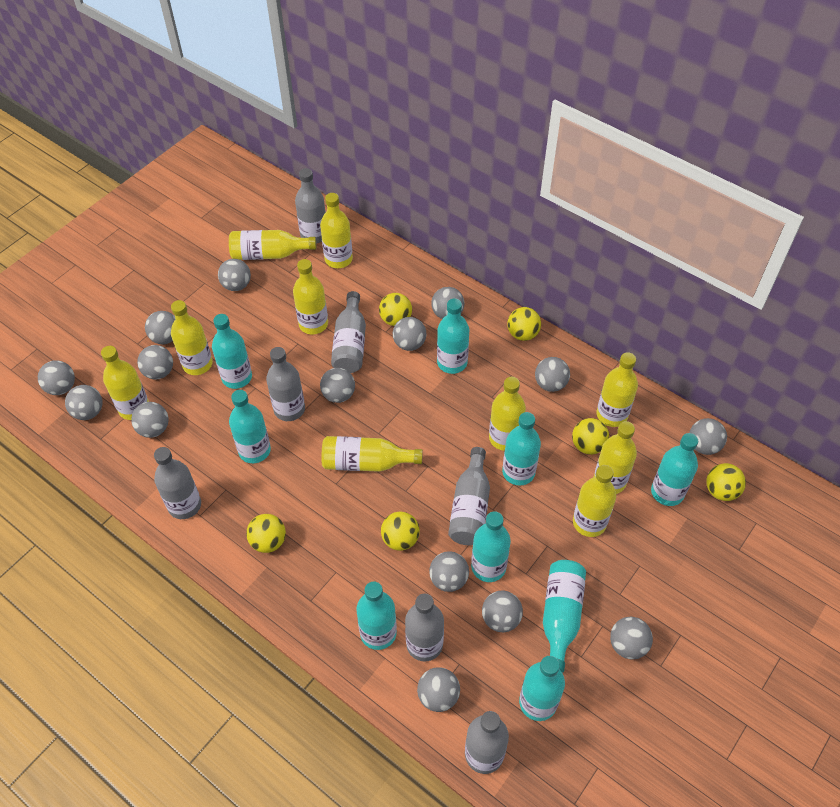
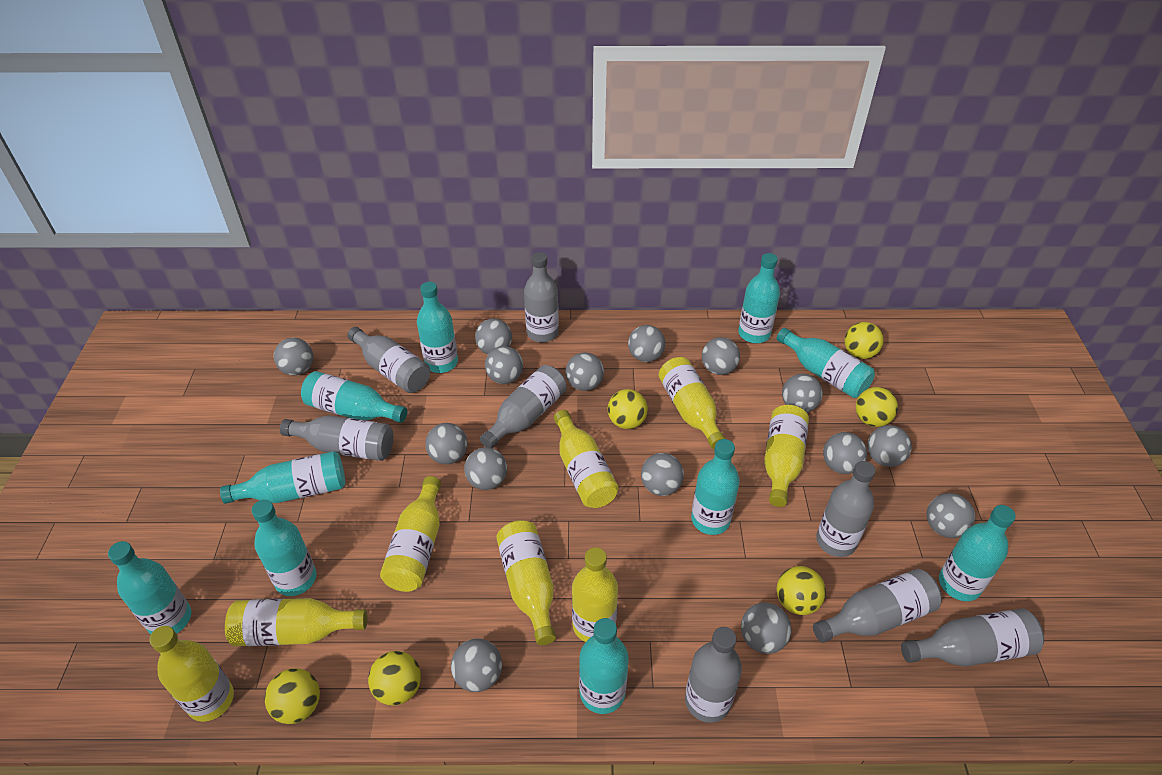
grey bottle: 7 -> 8
turquoise bottle: 9 -> 10
yellow bottle: 10 -> 8

